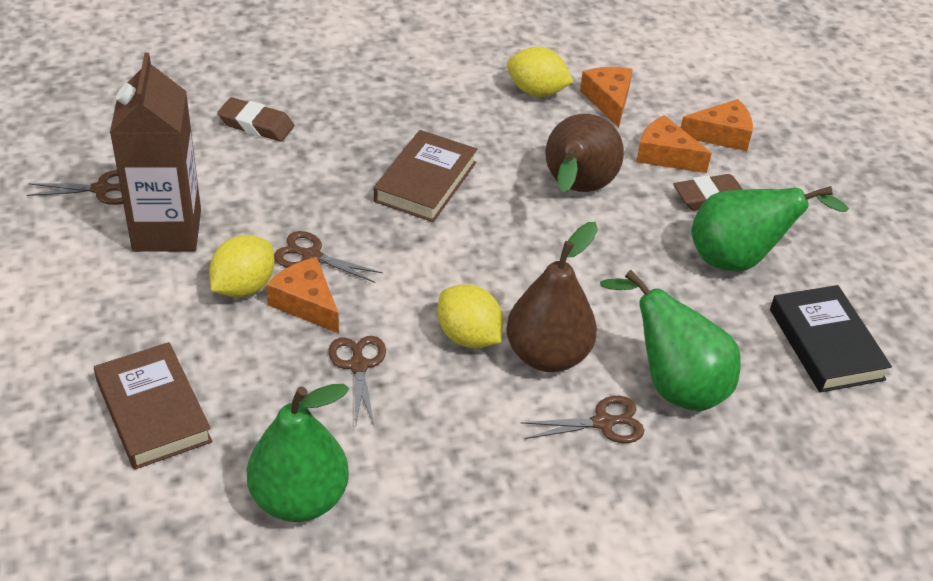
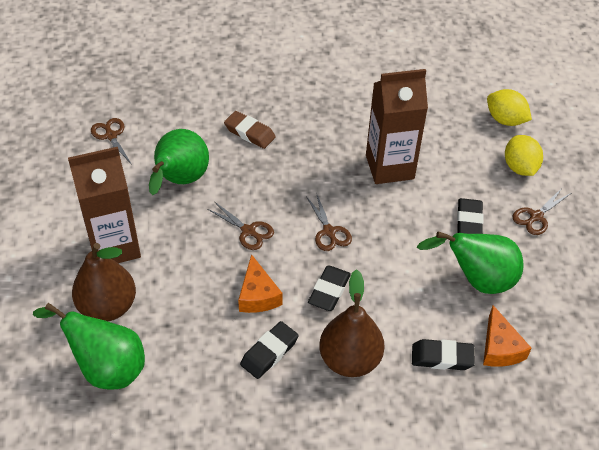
black book: 1 -> 0
black eraser: 0 -> 4
brown book: 2 -> 0
brown carton: 1 -> 2
brown eraser: 2 -> 1
orange cheese: 4 -> 2
yellow lemon: 3 -> 2

